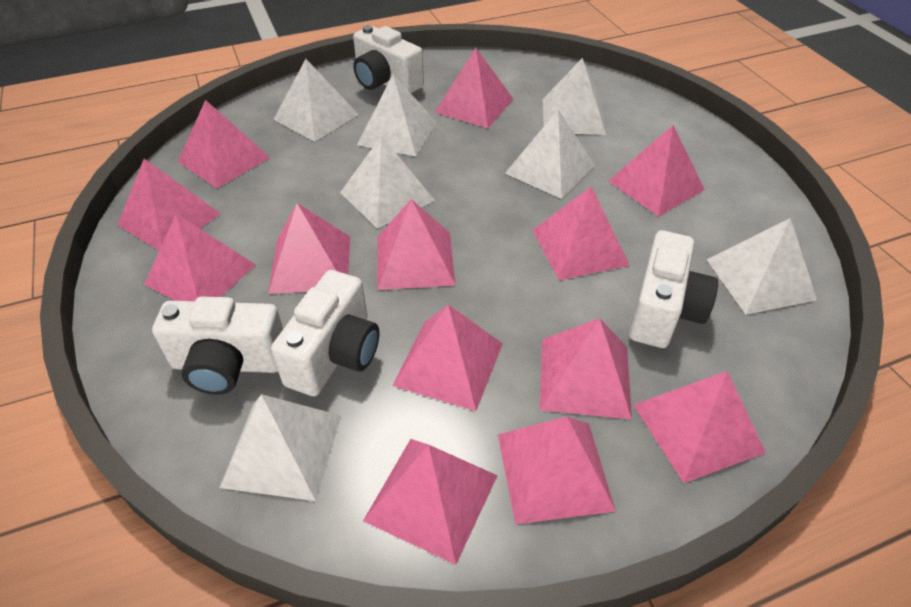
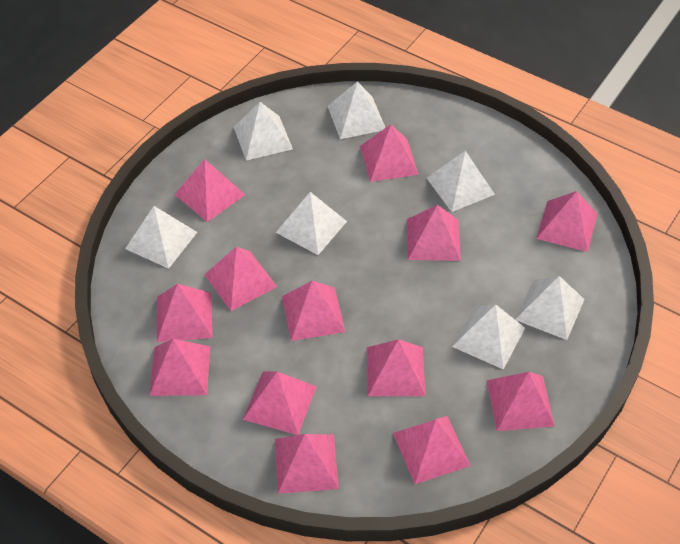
white camera: 4 -> 0

